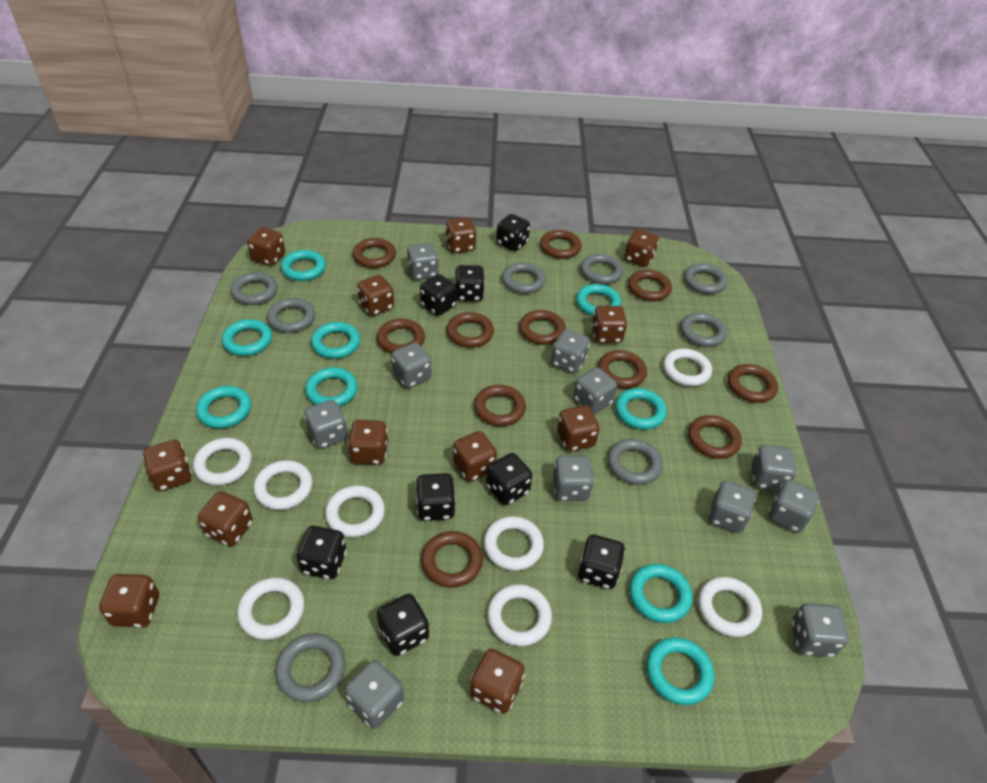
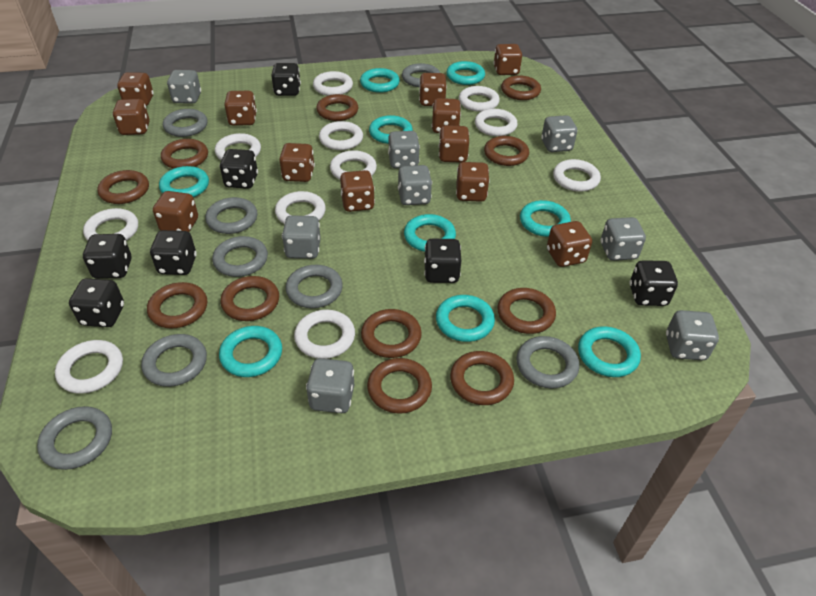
black dice: 8 -> 7
grey dice: 11 -> 8
white ring: 8 -> 11

